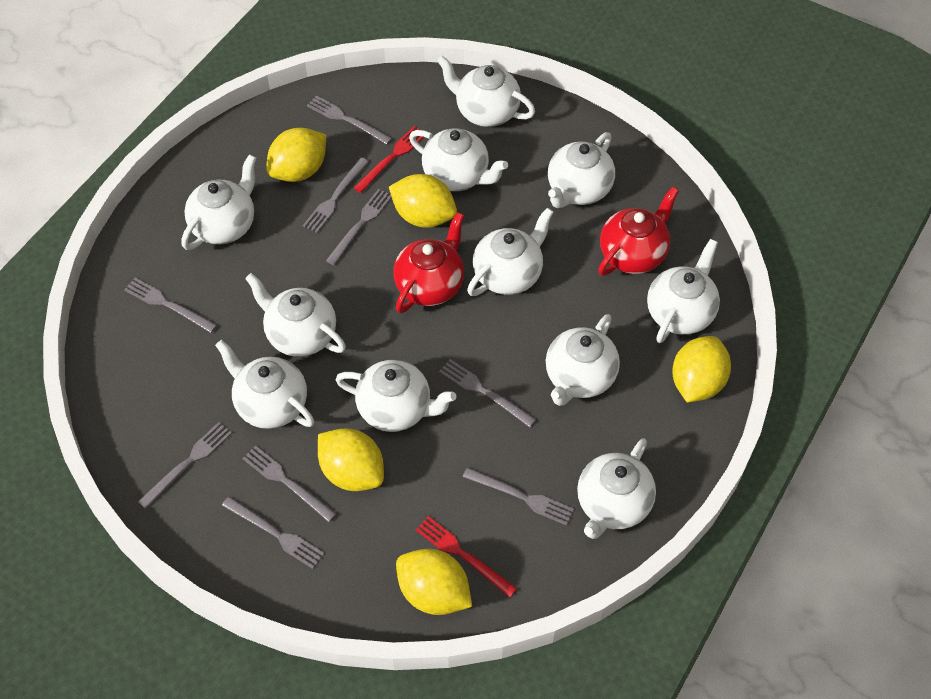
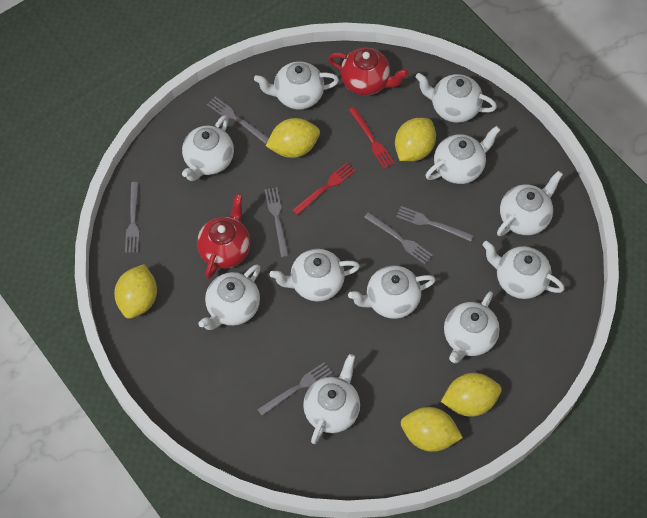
grey fork: 9 -> 6

